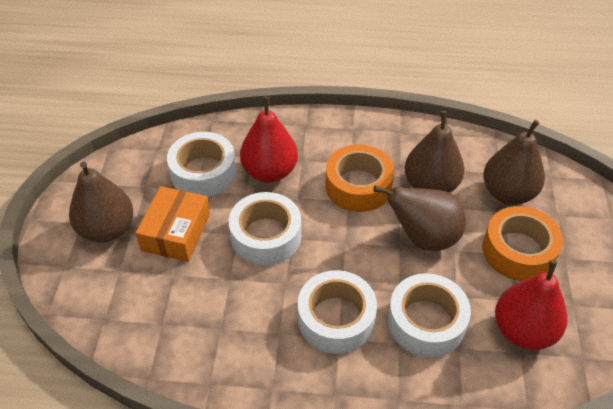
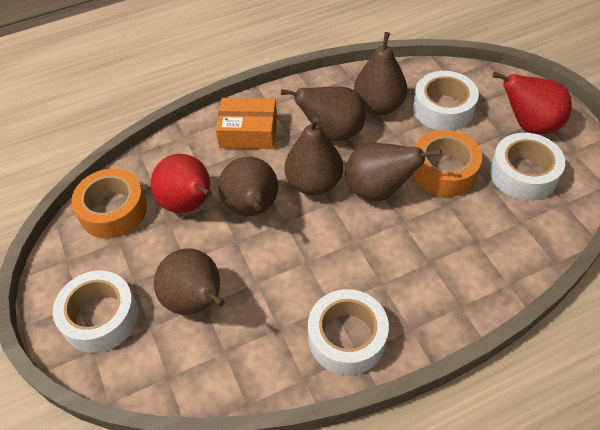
brown pear: 4 -> 6

